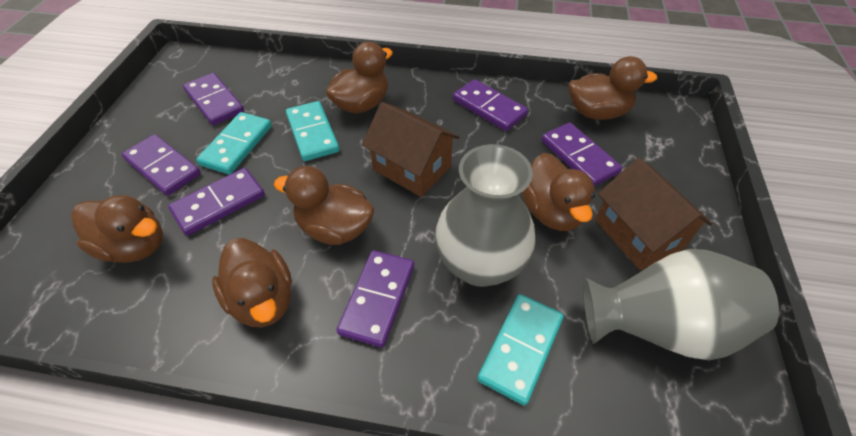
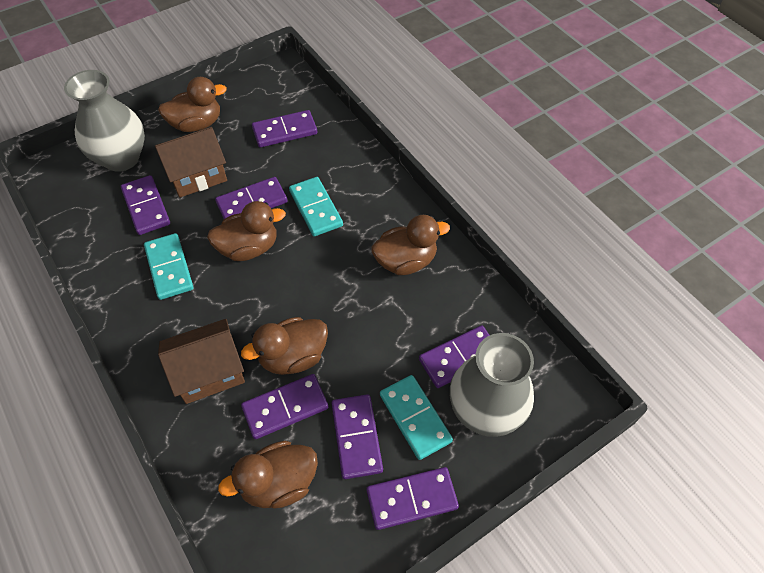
brown duck: 6 -> 5
purple domino: 6 -> 7

